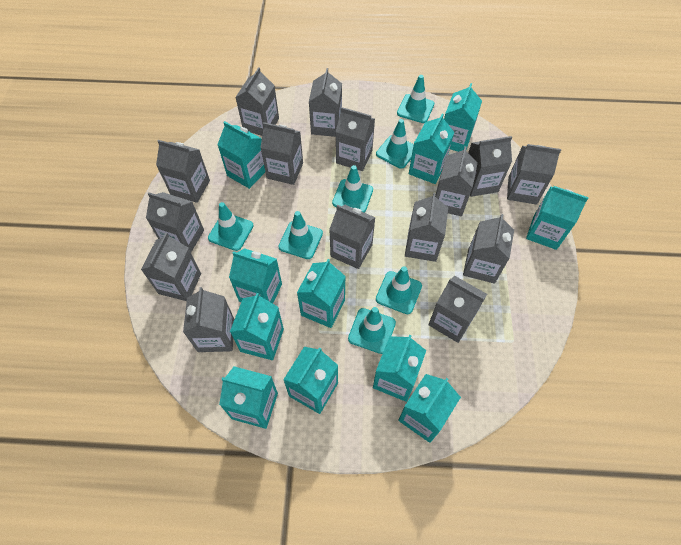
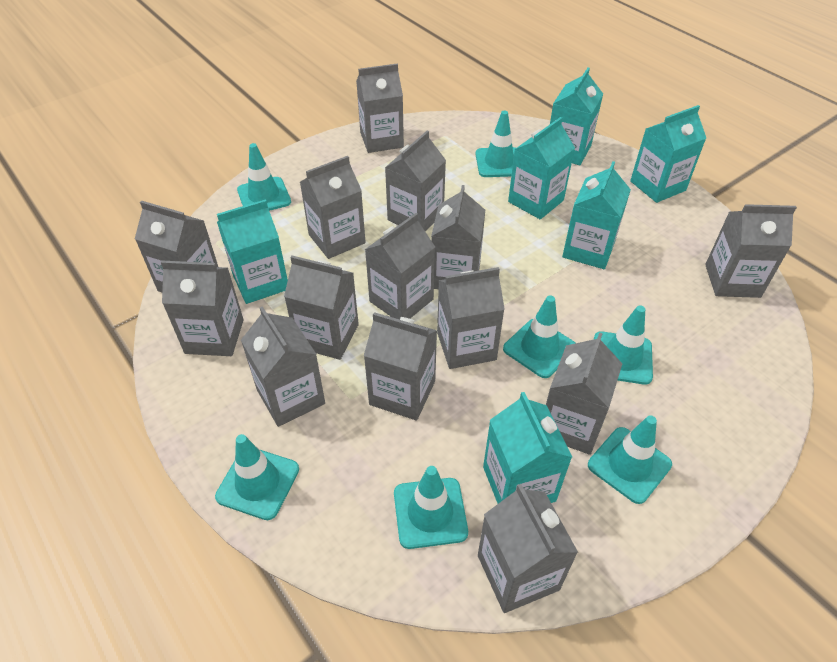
grey carton: 15 -> 14
turquoise carton: 11 -> 6

